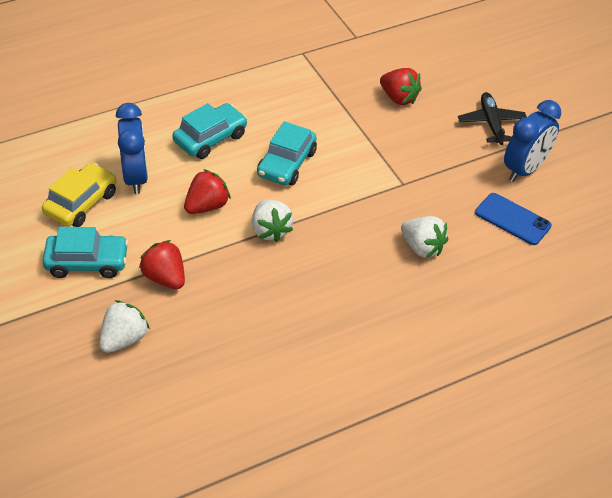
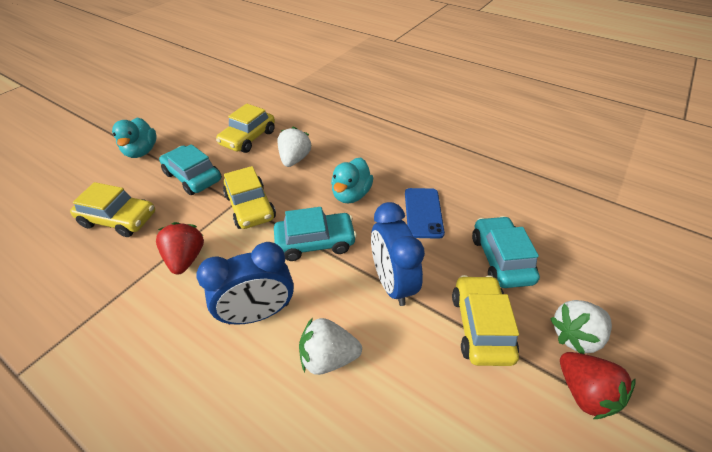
black plane: 1 -> 0
red strawberry: 3 -> 2
turquoise duck: 0 -> 2
yellow car: 1 -> 4

